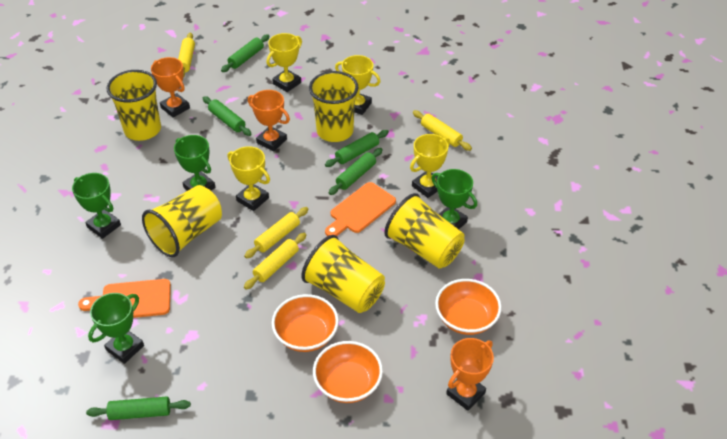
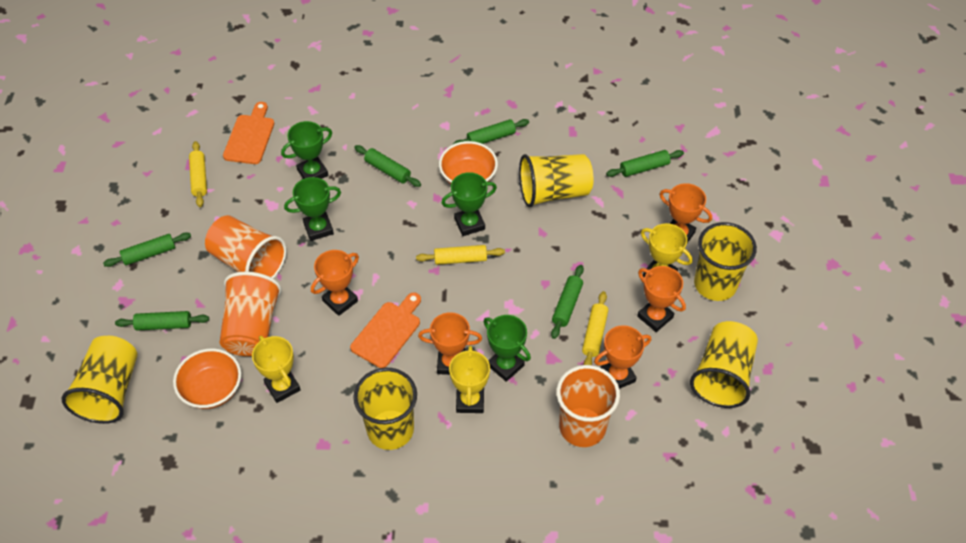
green rolling pin: 5 -> 6
orange bowl: 3 -> 2
orange cup: 0 -> 3
orange trophy: 3 -> 5
yellow rolling pin: 4 -> 3
yellow trophy: 4 -> 3

